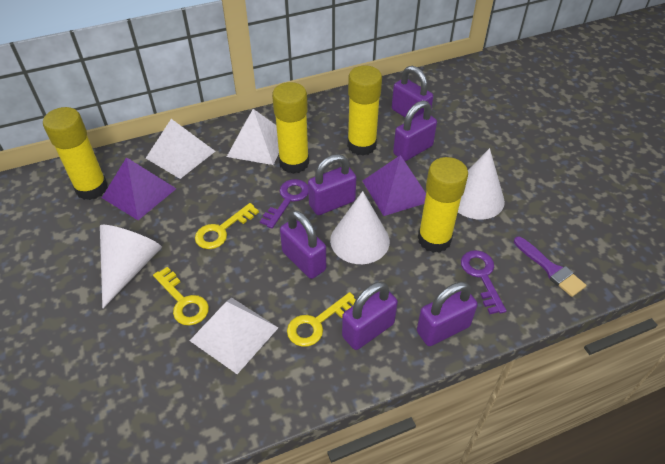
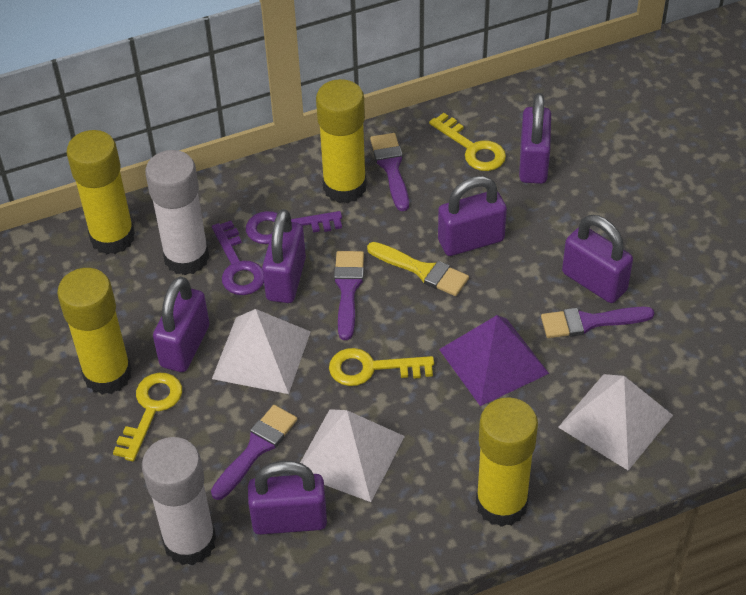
purple brush: 1 -> 4
purple pyramid: 2 -> 1
white cone: 3 -> 0
white glue stick: 0 -> 2
yellow brush: 0 -> 1

